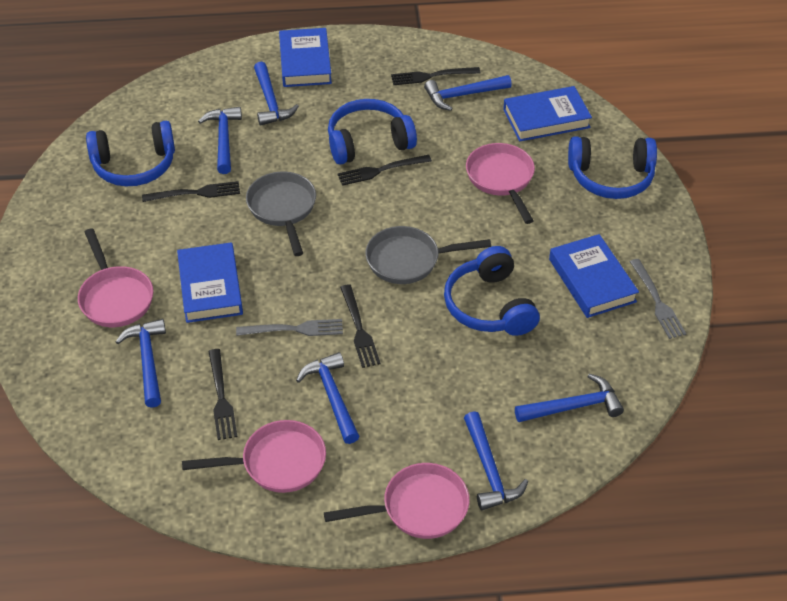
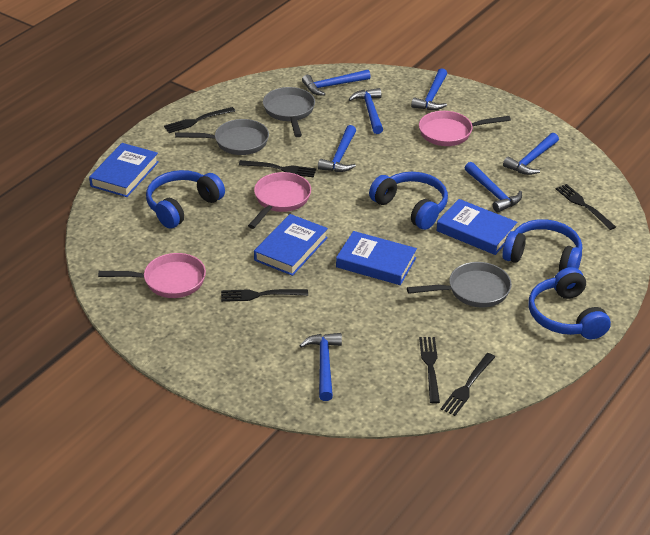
black fork: 5 -> 6
grey fork: 2 -> 0
grey pan: 2 -> 3
pink pan: 4 -> 3

